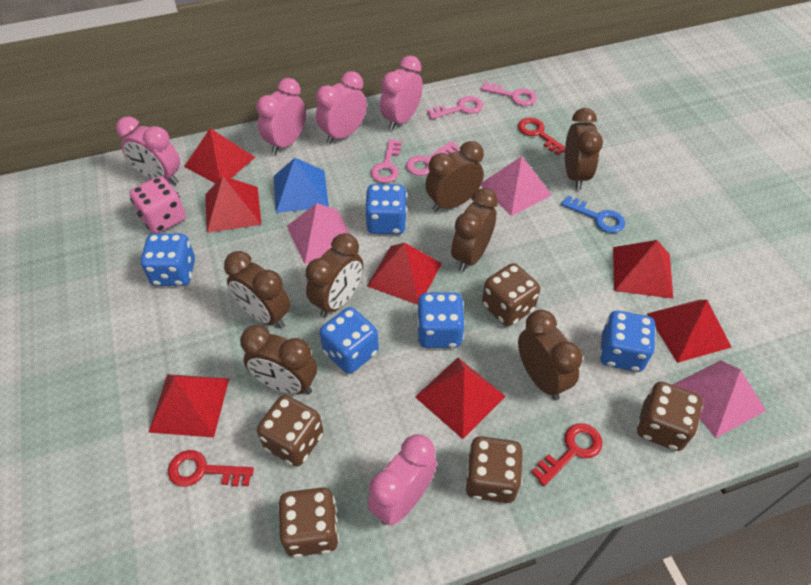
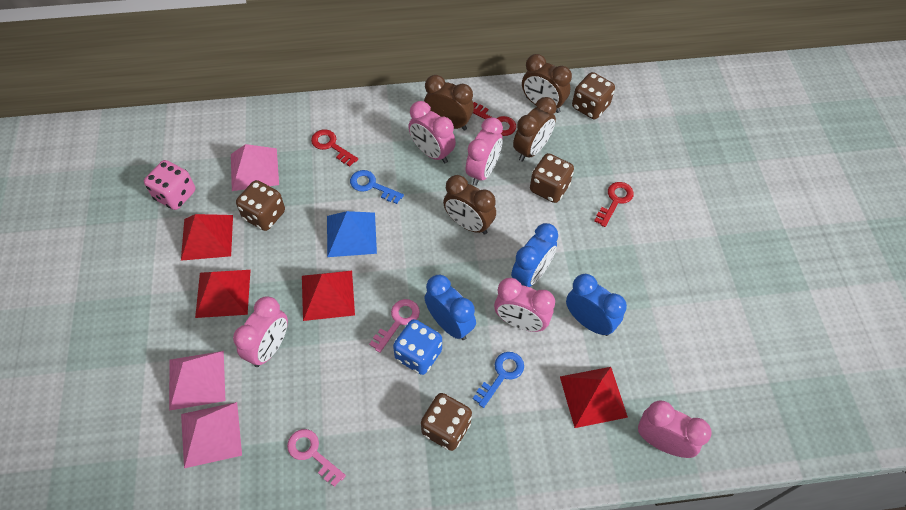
blue clock: 0 -> 3
blue dice: 5 -> 1
blue key: 1 -> 2
brown clock: 7 -> 4
brown dice: 5 -> 4
pink key: 4 -> 2
red pyramid: 7 -> 4

